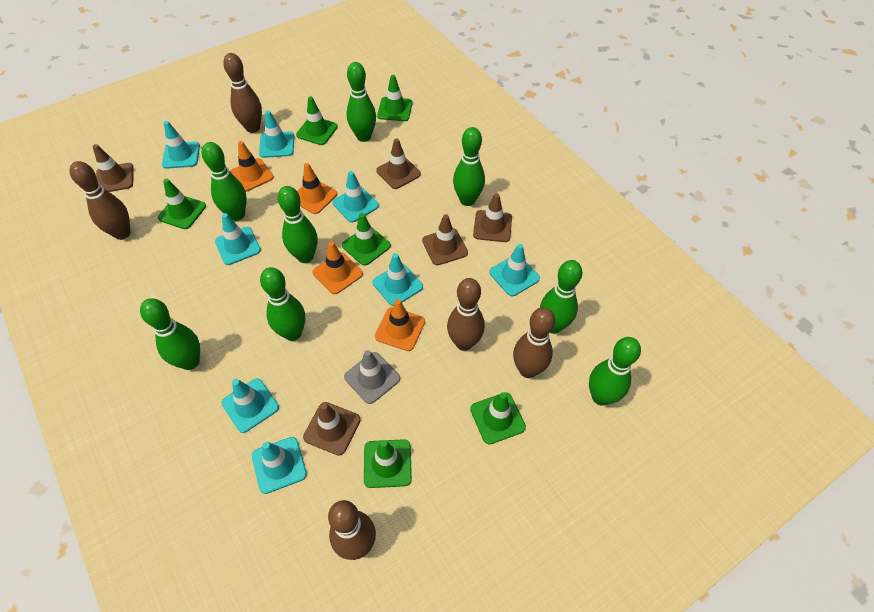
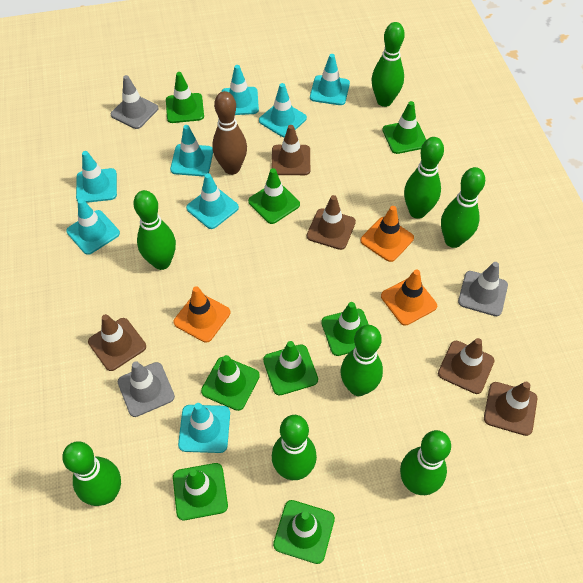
brown bowling pin: 5 -> 1
green traffic cone: 6 -> 8
grey traffic cone: 1 -> 3
orange traffic cone: 4 -> 3

